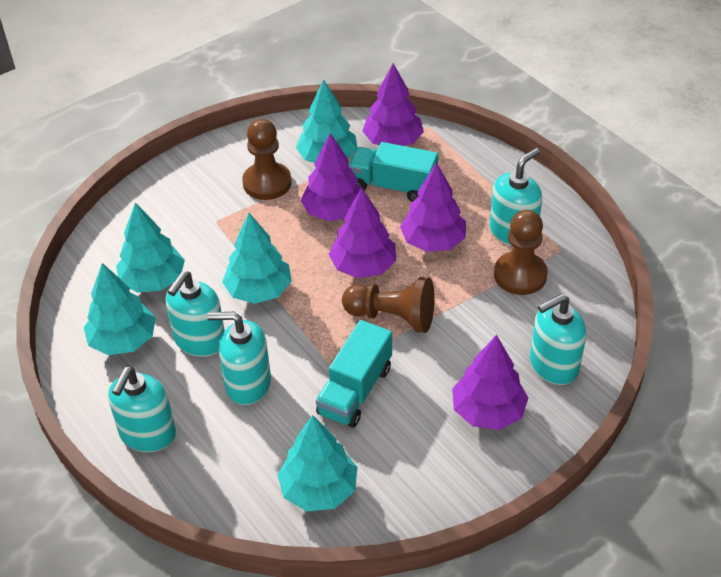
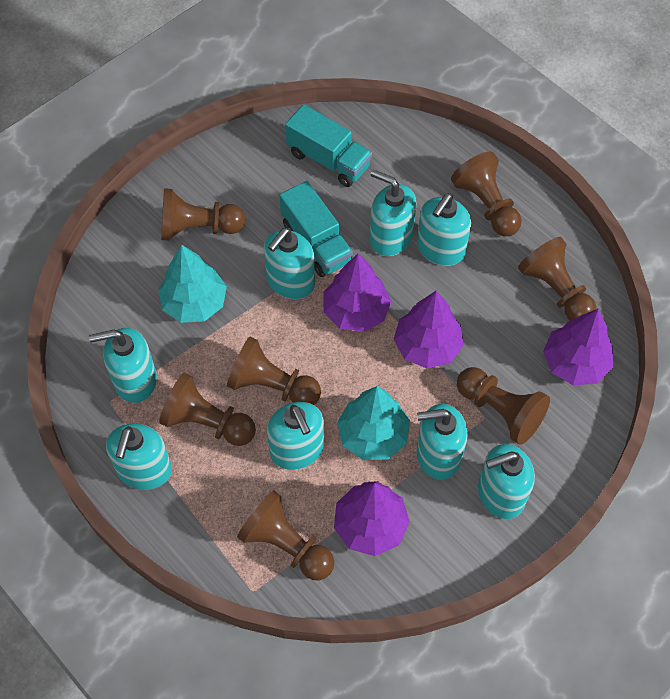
brown pawn: 3 -> 7
purple tree: 5 -> 4
turquoise soap dispenser: 5 -> 8
turquoise tree: 5 -> 2

